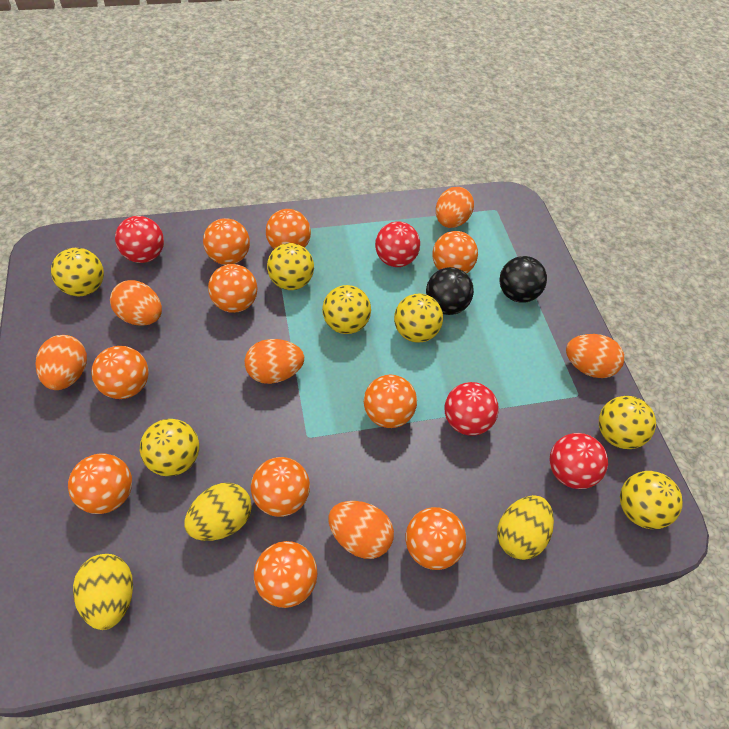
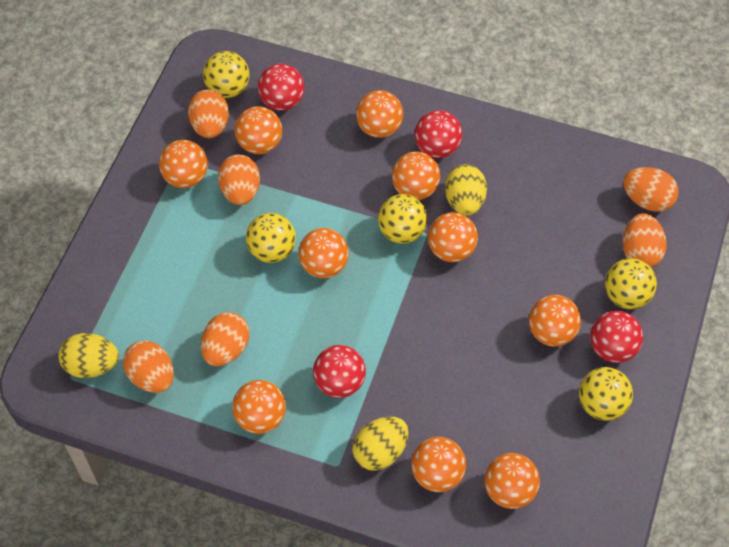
black ball: 2 -> 0
yellow ball: 7 -> 5

